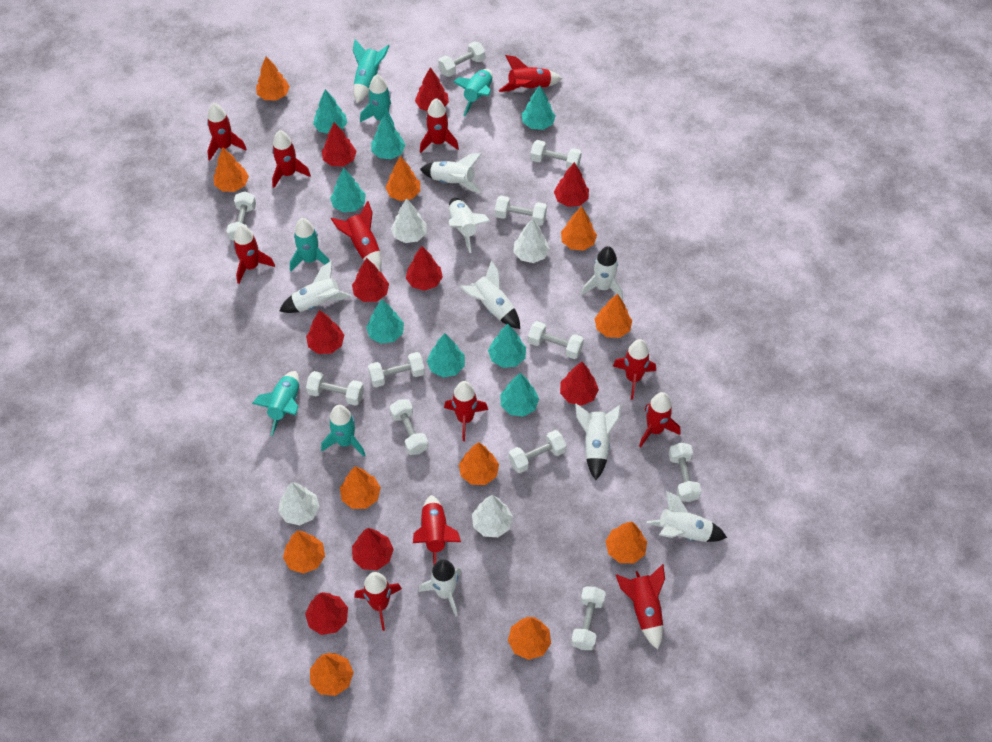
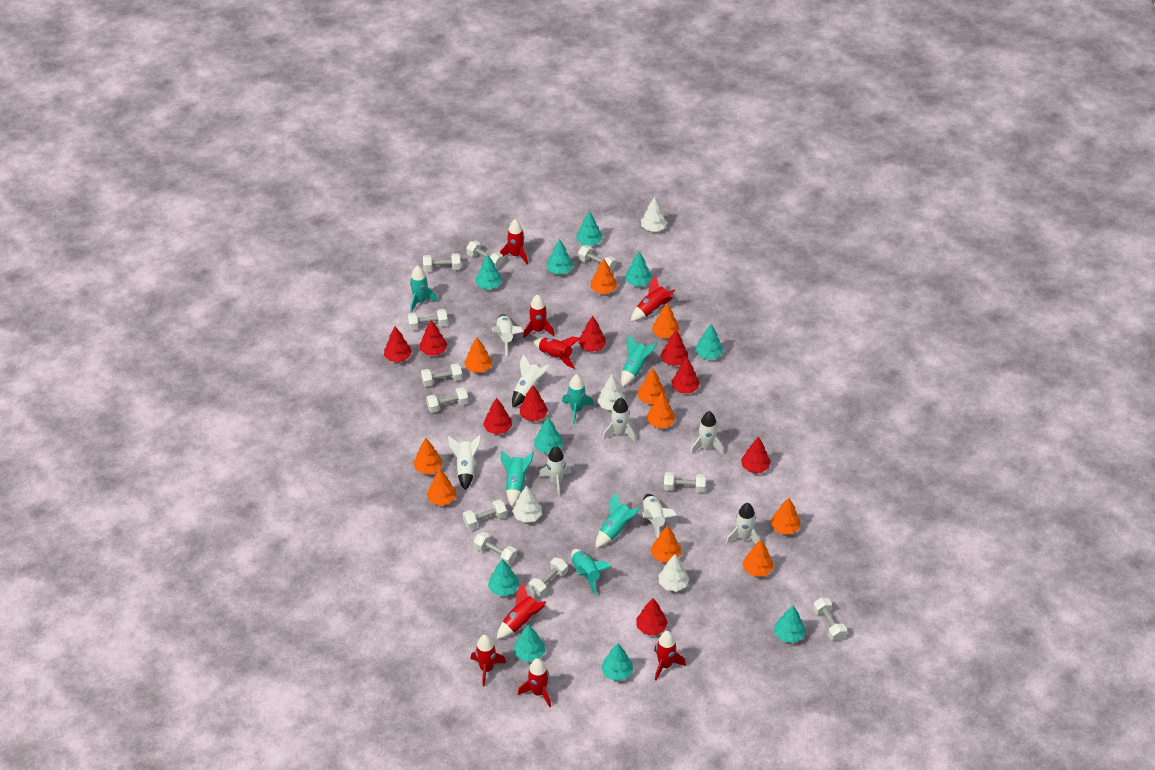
orange tree: 11 -> 10
red rocket: 12 -> 8
turquoise tree: 8 -> 10

